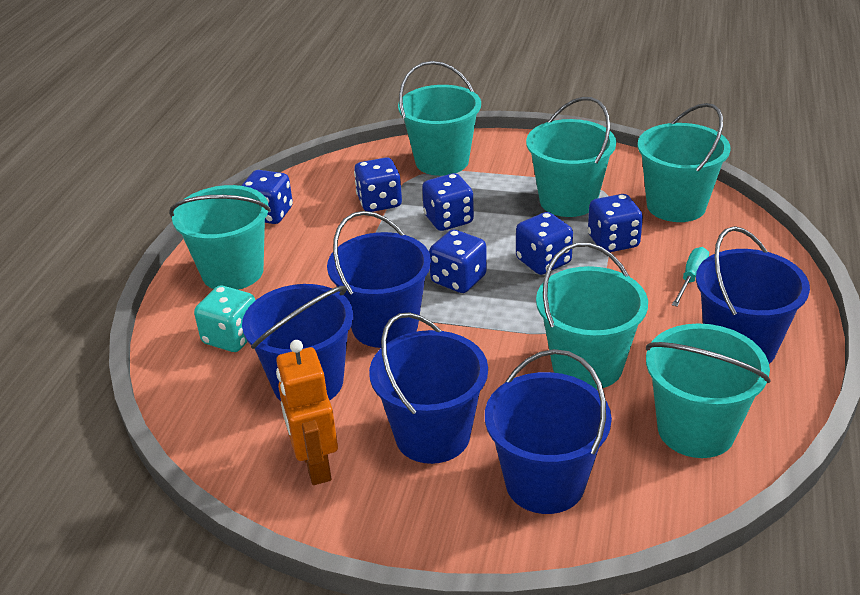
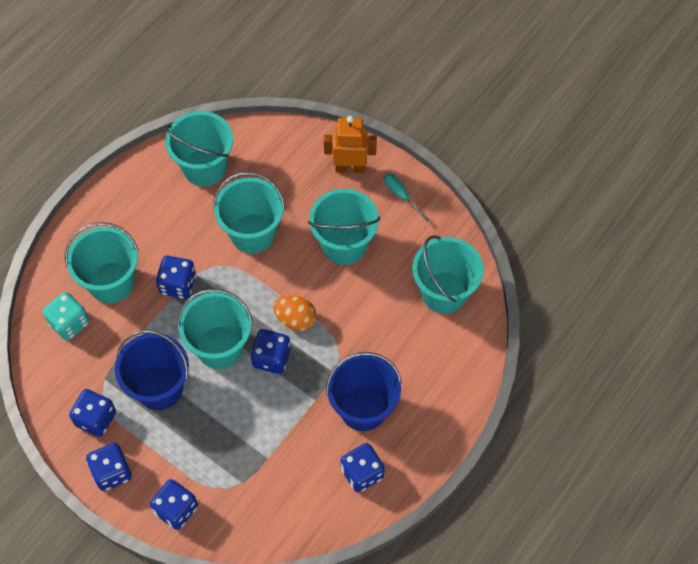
blue bucket: 5 -> 2
orange egg: 0 -> 1

